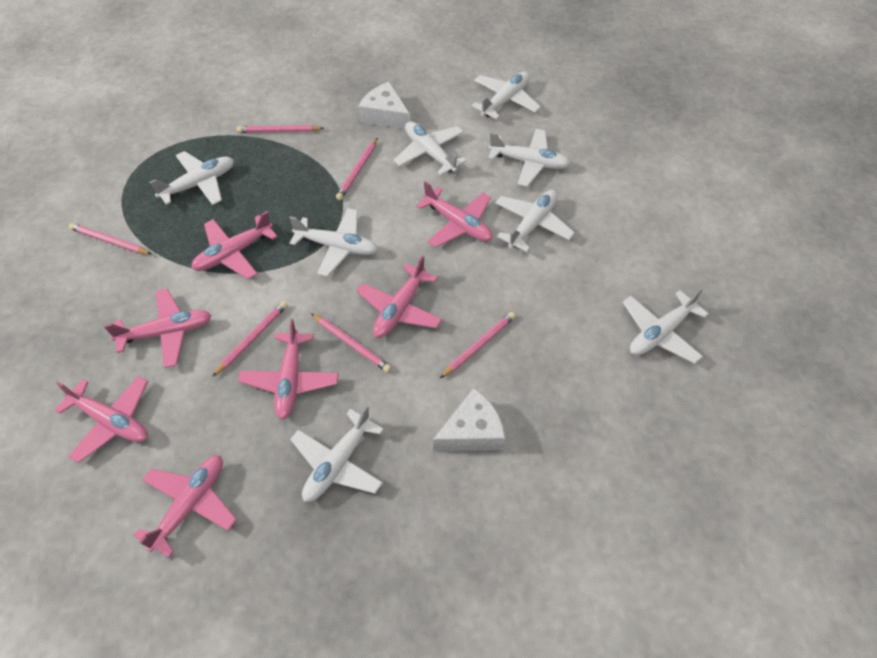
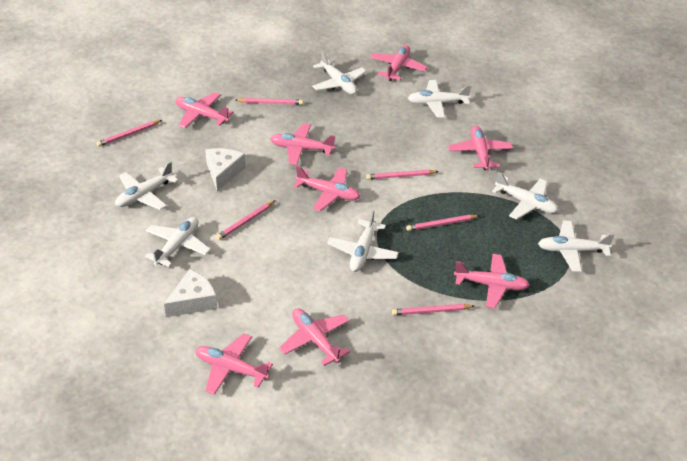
pink plane: 7 -> 8
white plane: 8 -> 7

